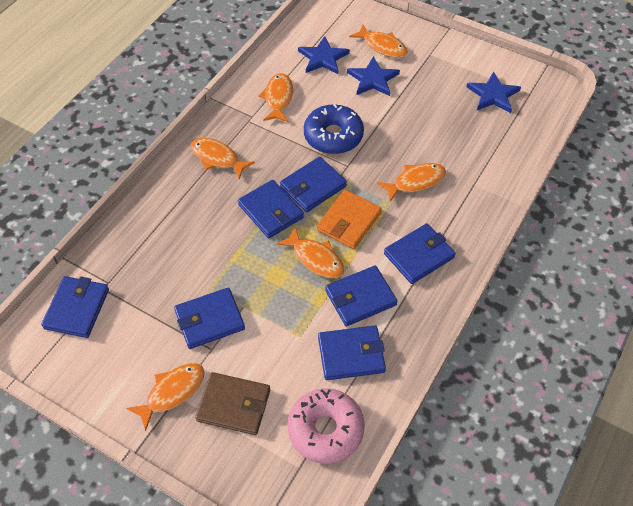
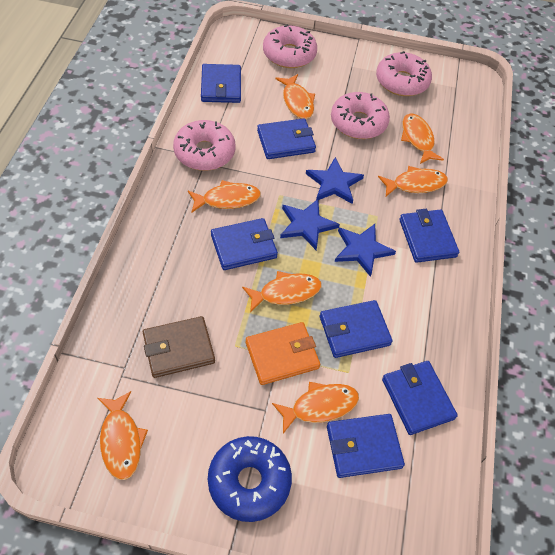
orange fish: 6 -> 7
pink donut: 1 -> 4

